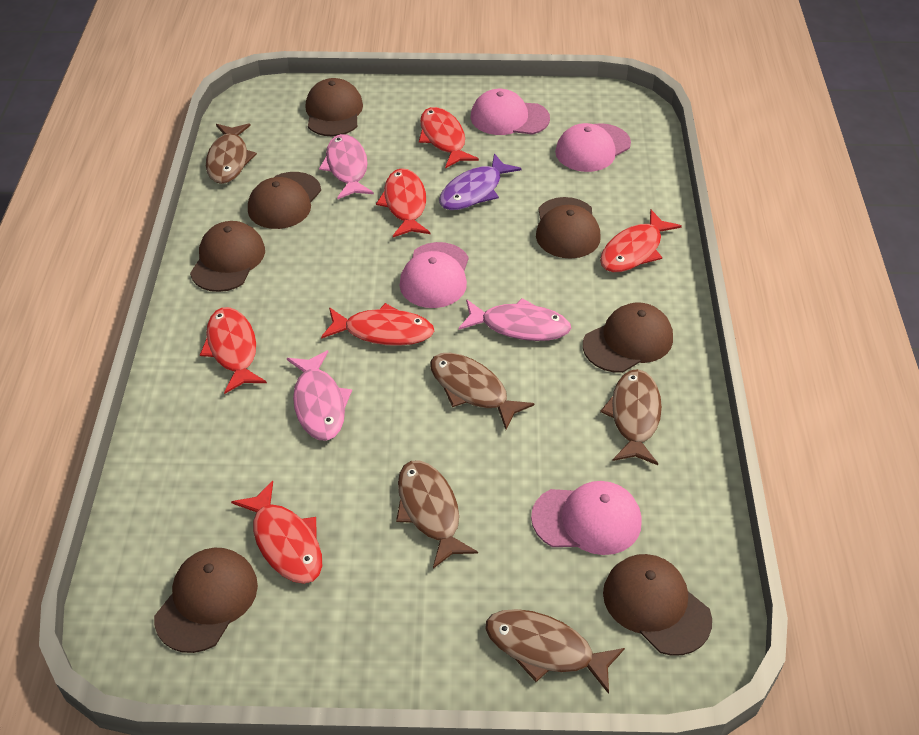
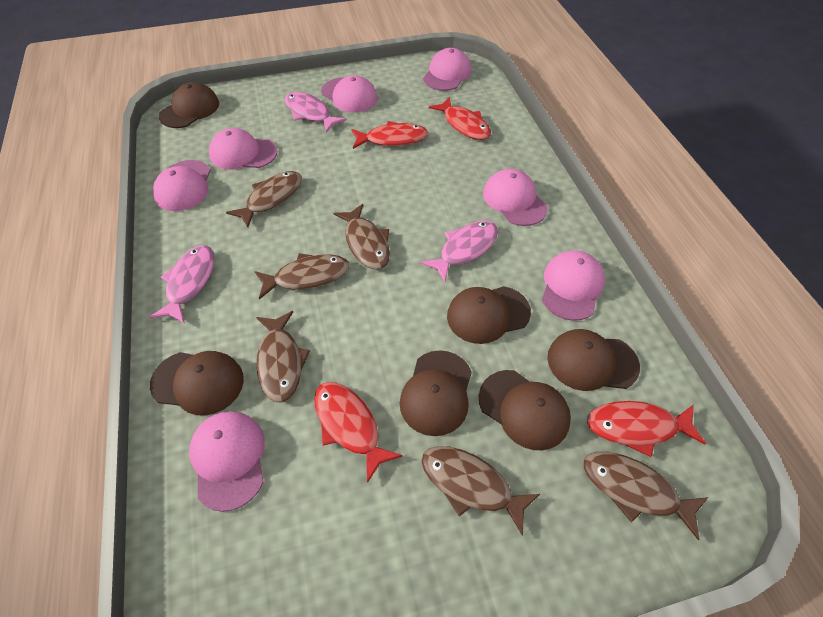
brown cap: 7 -> 6
brown fish: 5 -> 6
pink cap: 4 -> 7
purple fish: 1 -> 0
red fish: 6 -> 4

